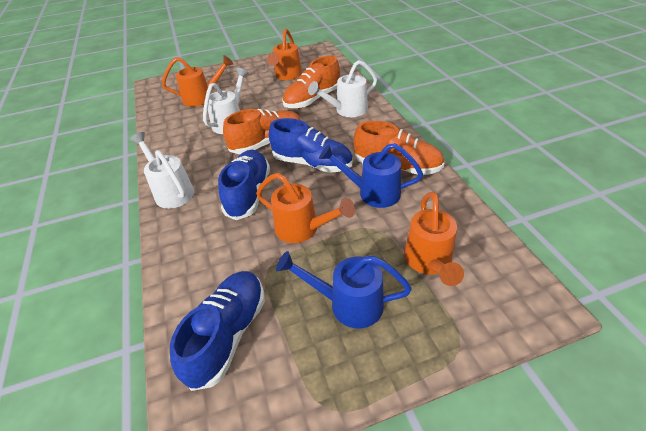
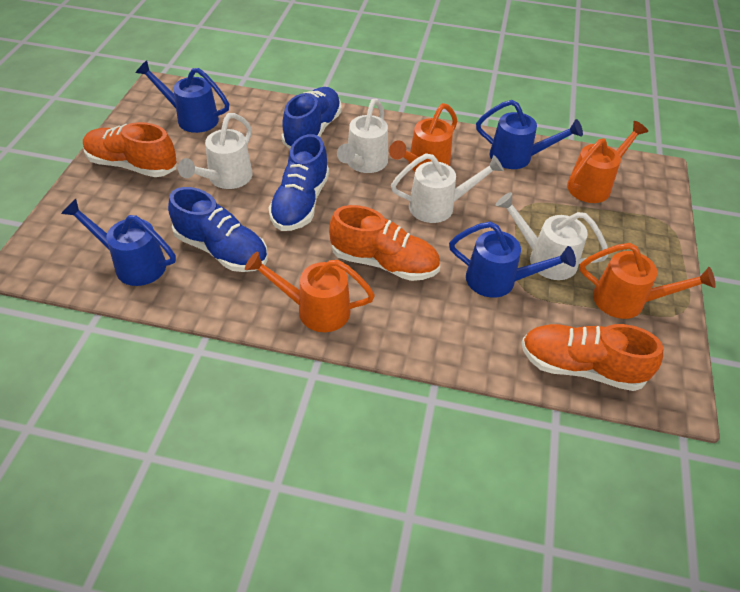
blue watering can: 2 -> 4
white watering can: 3 -> 4

